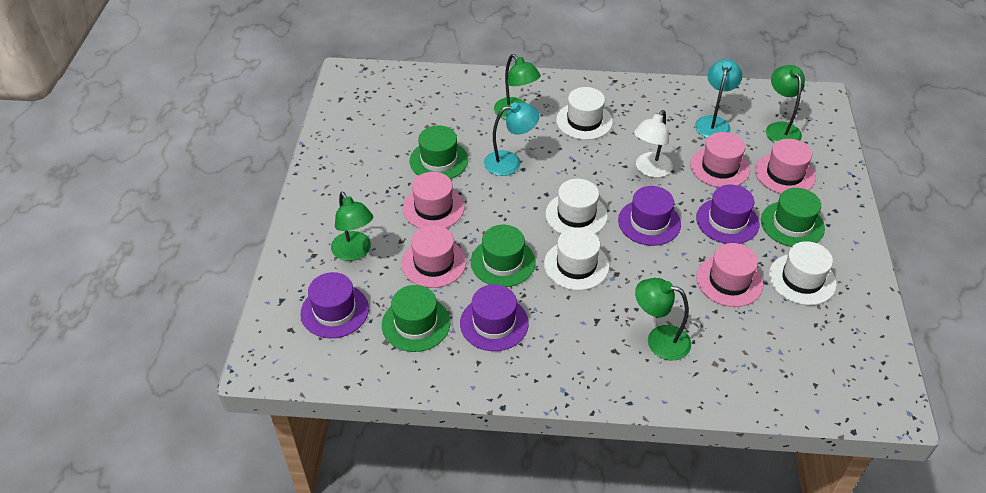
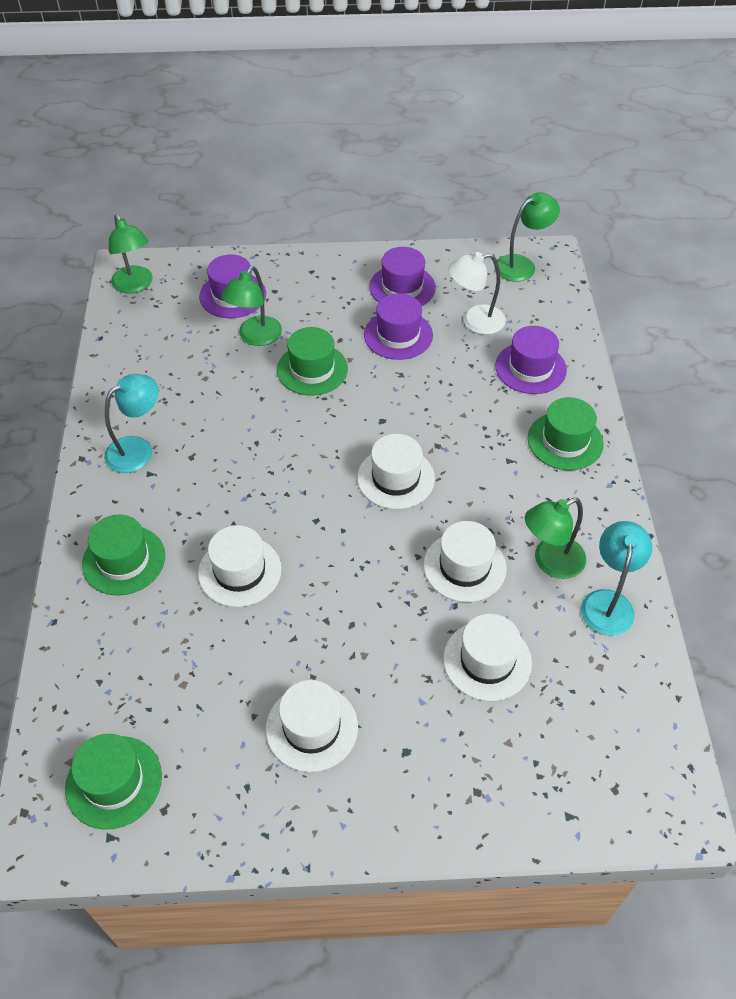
pink hat: 5 -> 0
white hat: 4 -> 5

